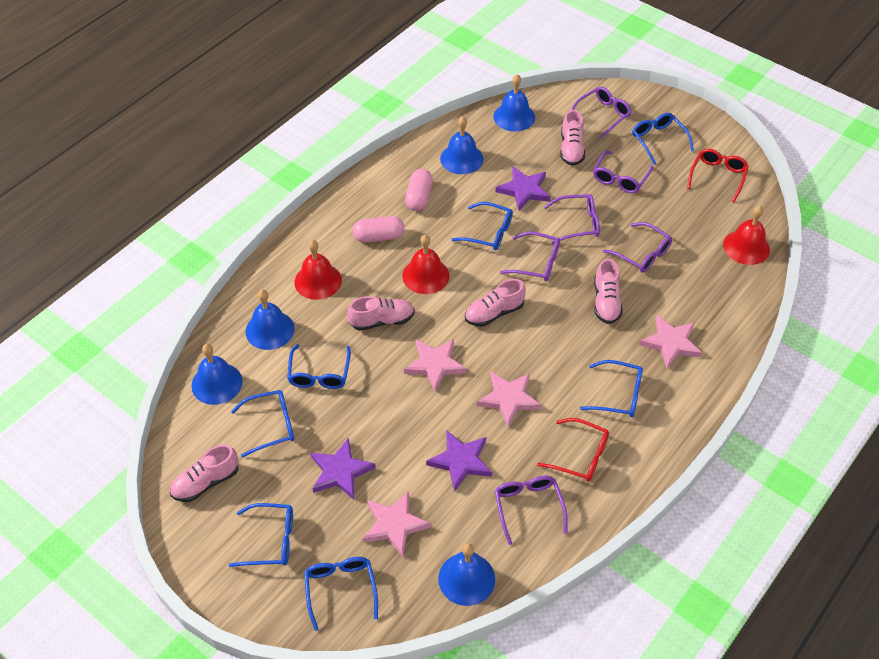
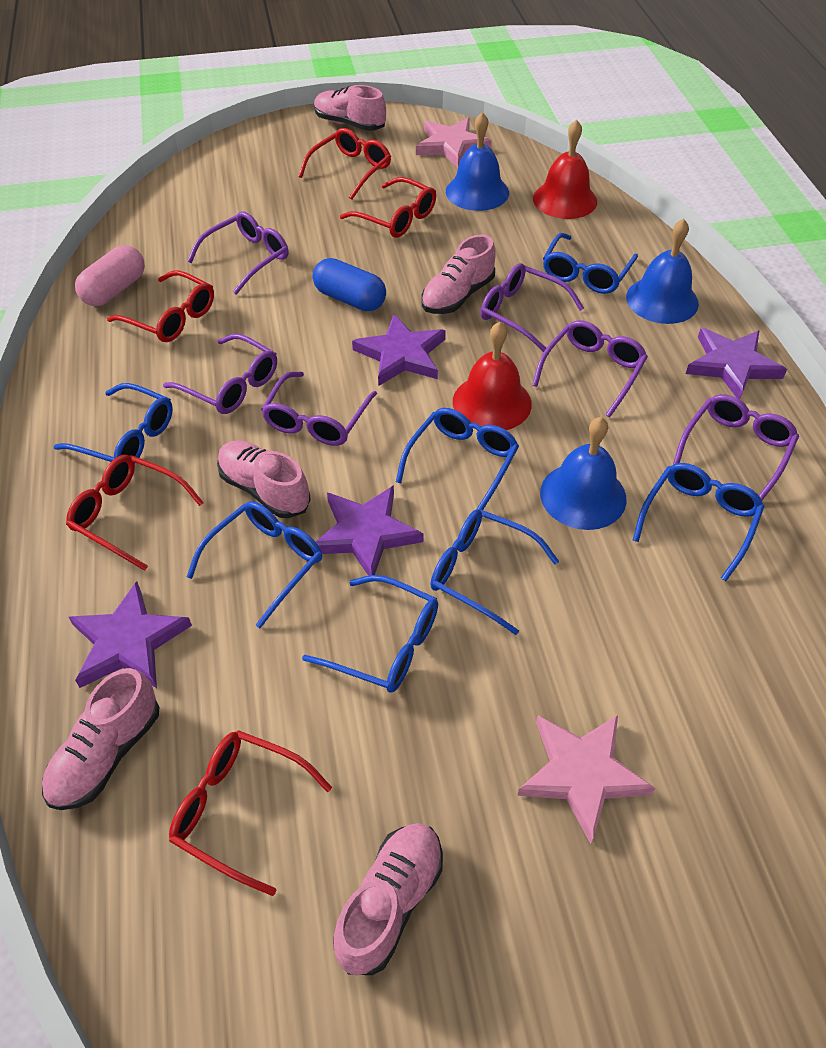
blue bell: 5 -> 3
blue capsule: 0 -> 1
pink capsule: 2 -> 1
pink star: 4 -> 2
purple star: 3 -> 4
red bell: 3 -> 2
red glasses: 2 -> 5

